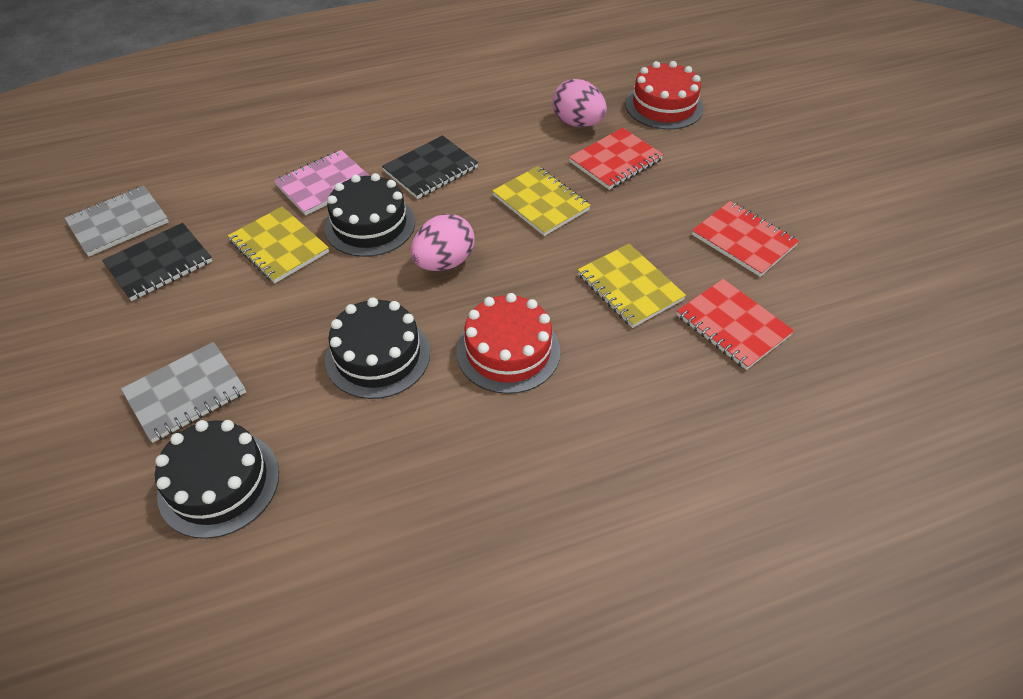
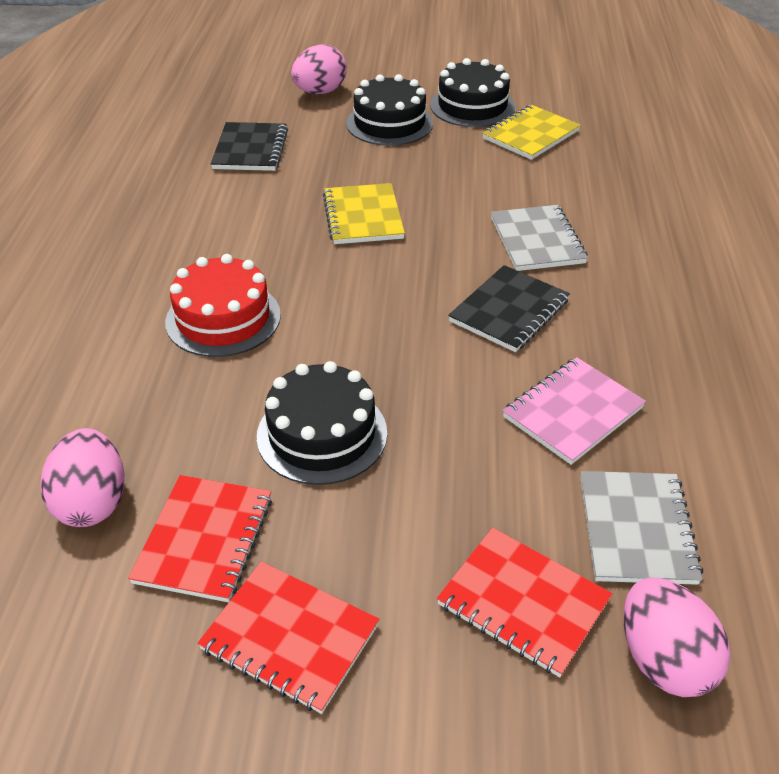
pink egg: 2 -> 3
red cake: 2 -> 1
yellow notebook: 3 -> 2

